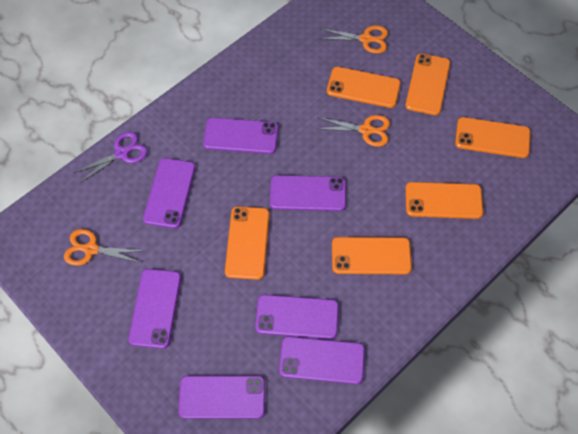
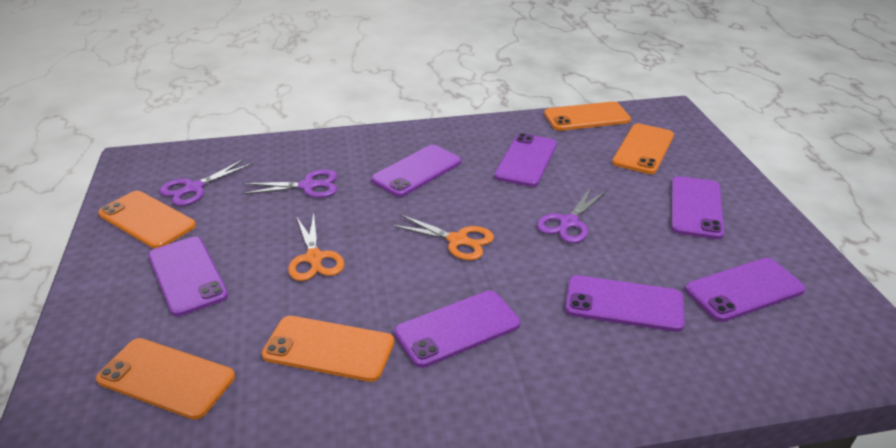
orange phone: 6 -> 5
orange scissors: 3 -> 2
purple scissors: 1 -> 3

